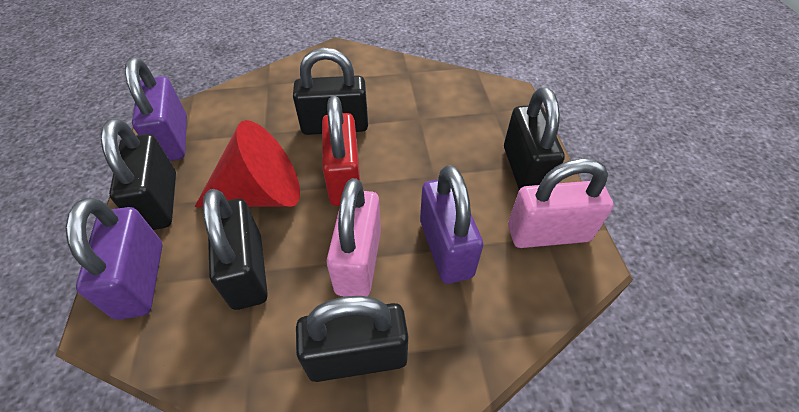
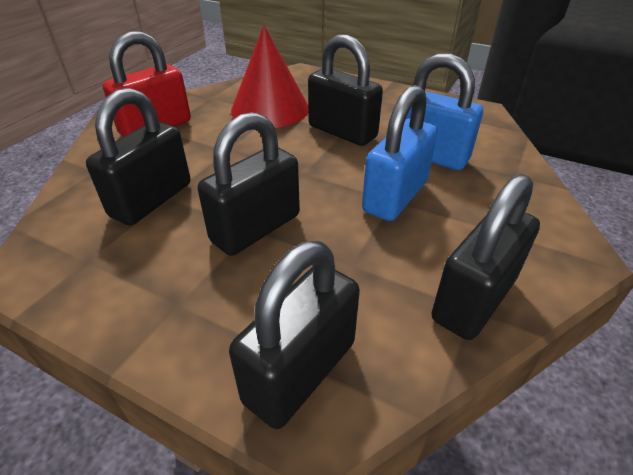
blue padlock: 0 -> 2
pink padlock: 2 -> 0
purple padlock: 3 -> 0

